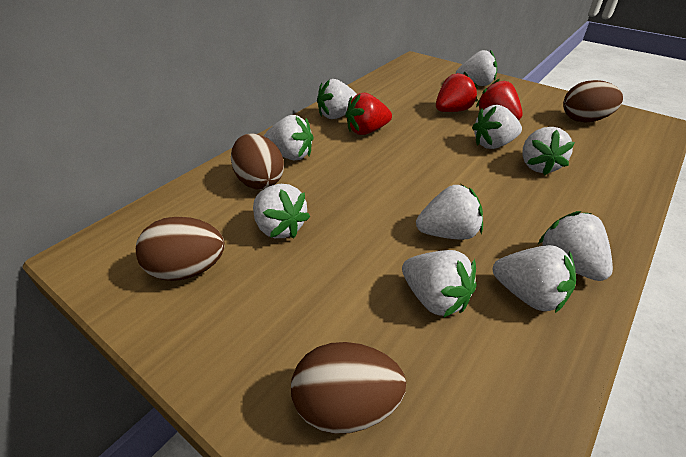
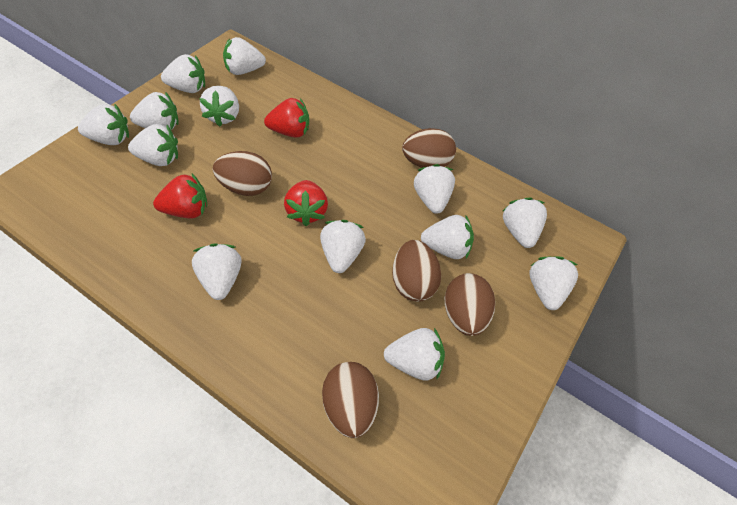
brown egg: 4 -> 5
white strawberry: 10 -> 13

